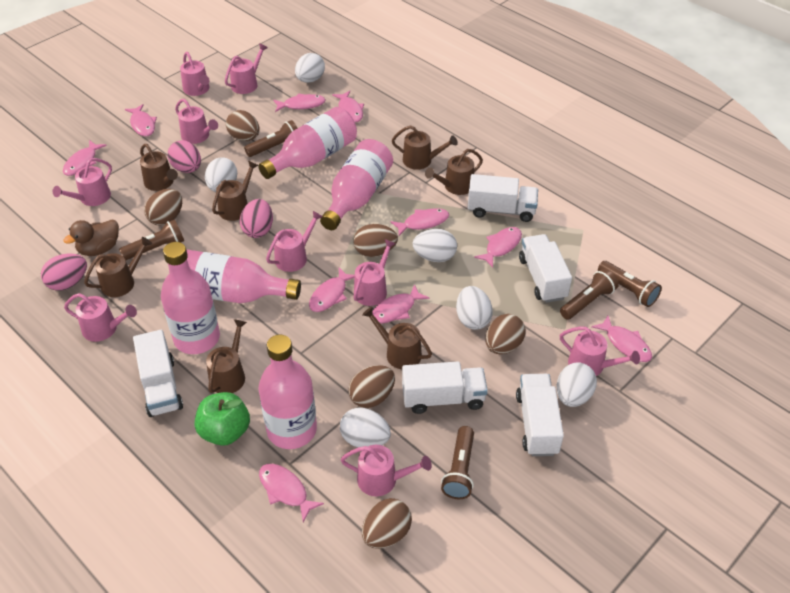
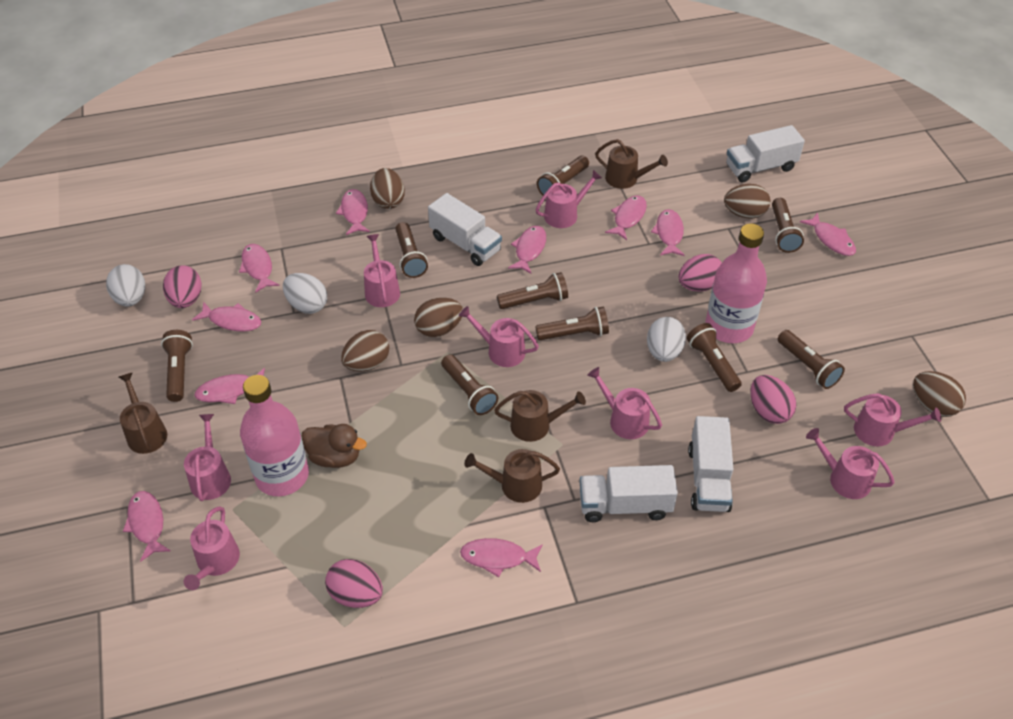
brown egg: 6 -> 5
brown flashlight: 5 -> 9
brown watering can: 7 -> 4
green apple: 1 -> 0
pink bottle: 5 -> 2
pink egg: 3 -> 4
pink watering can: 9 -> 8
white egg: 6 -> 3
white truck: 5 -> 4

